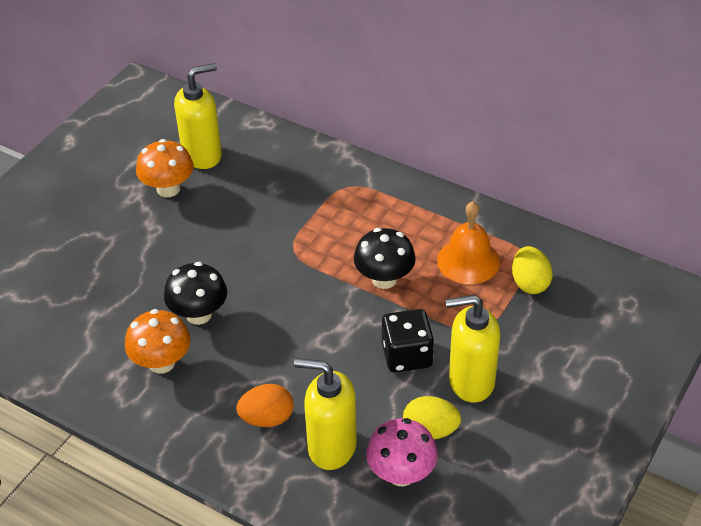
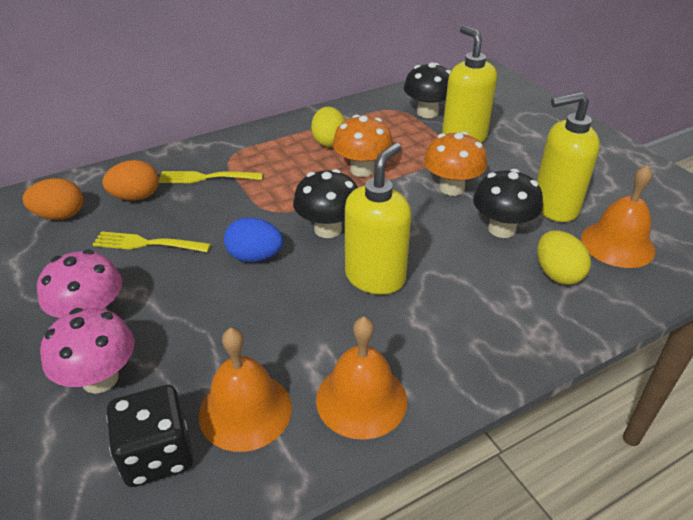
black mushroom: 2 -> 3
blue egg: 0 -> 1
orange bell: 1 -> 3
orange egg: 1 -> 2
pink mushroom: 1 -> 2
yellow fork: 0 -> 2

